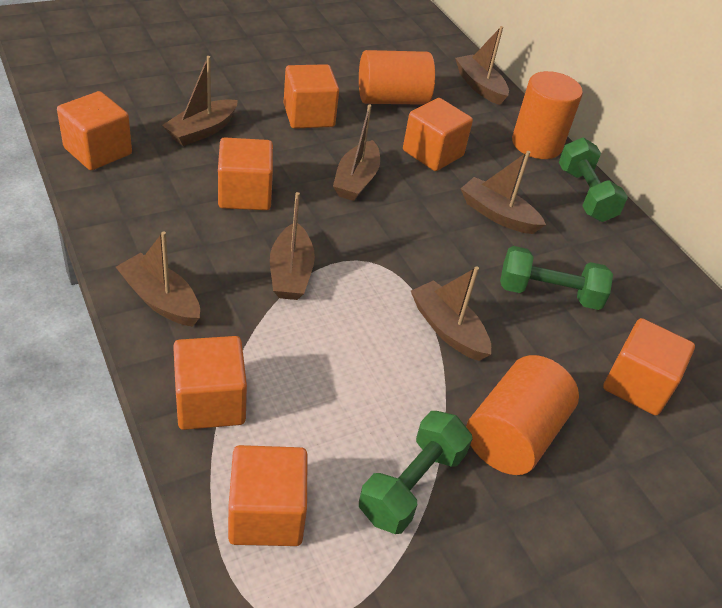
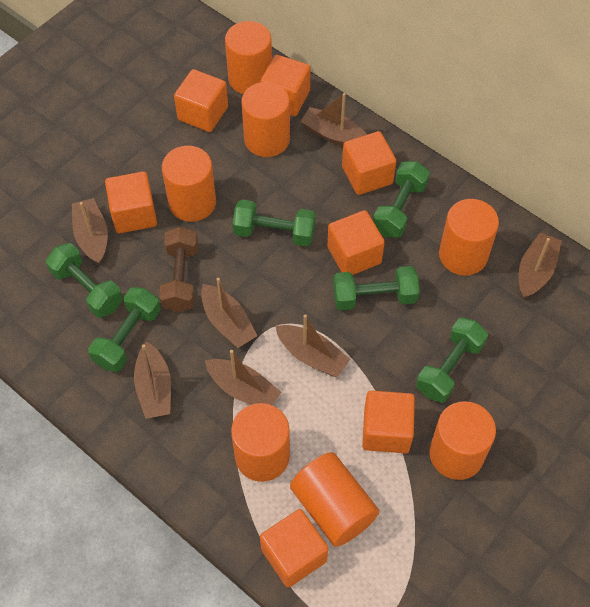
brown dumbbell: 0 -> 1
green dumbbell: 3 -> 6
orange cylinder: 3 -> 7

